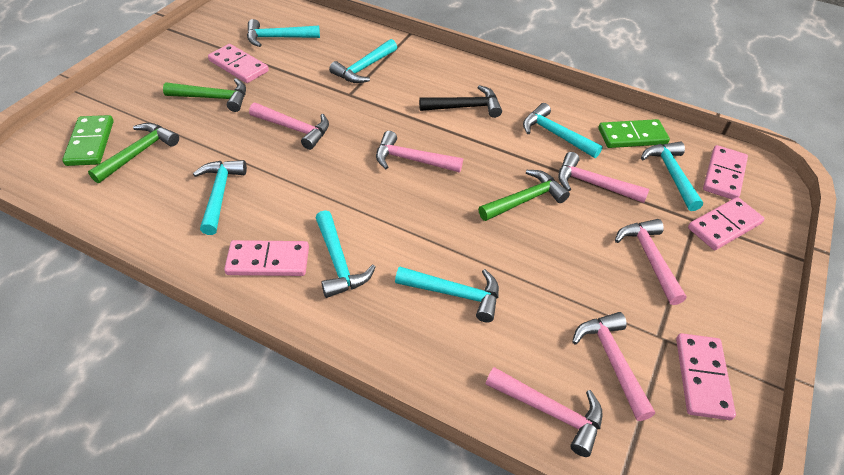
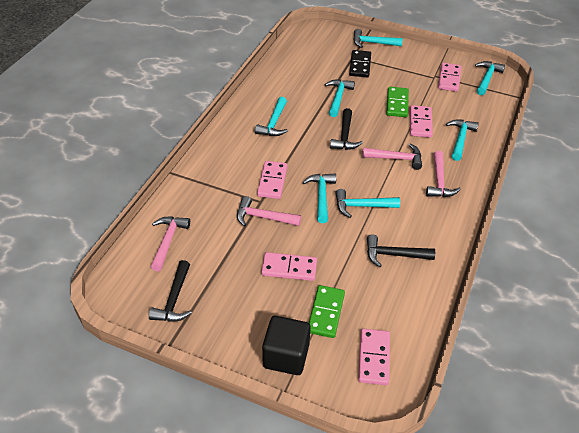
black cube: 0 -> 1
black domino: 0 -> 1
black hammer: 1 -> 3
green hammer: 3 -> 0
pink hammer: 6 -> 4

